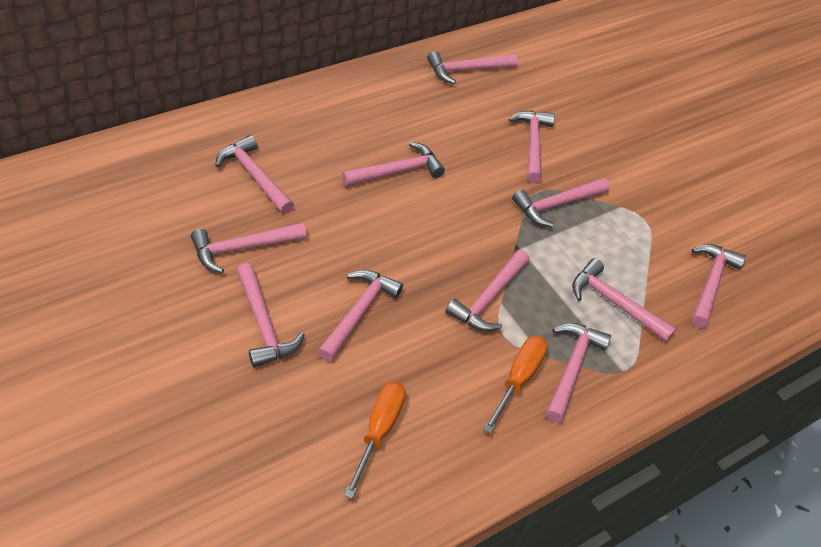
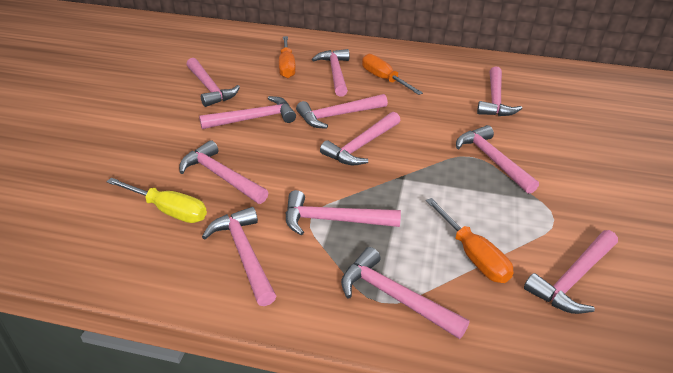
orange screwdriver: 2 -> 3
yellow screwdriver: 0 -> 1

